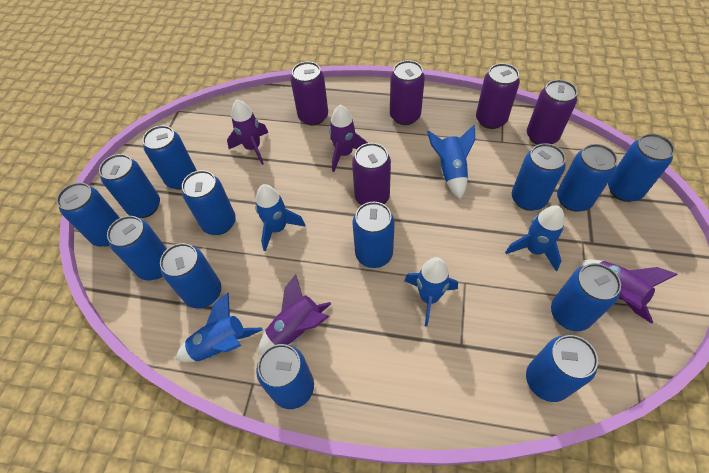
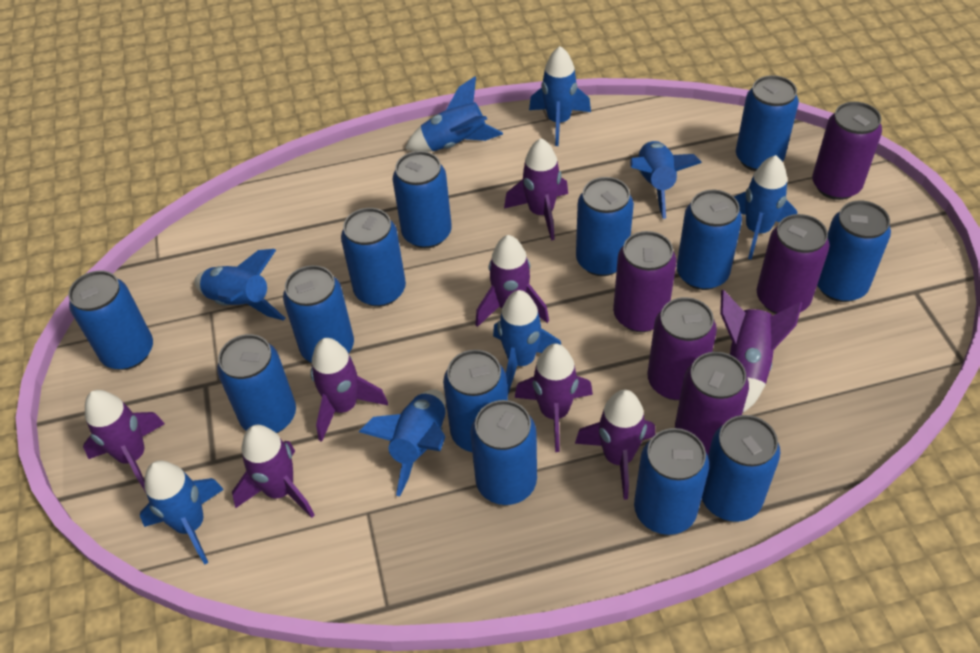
blue rocket: 5 -> 8
purple rocket: 4 -> 8

